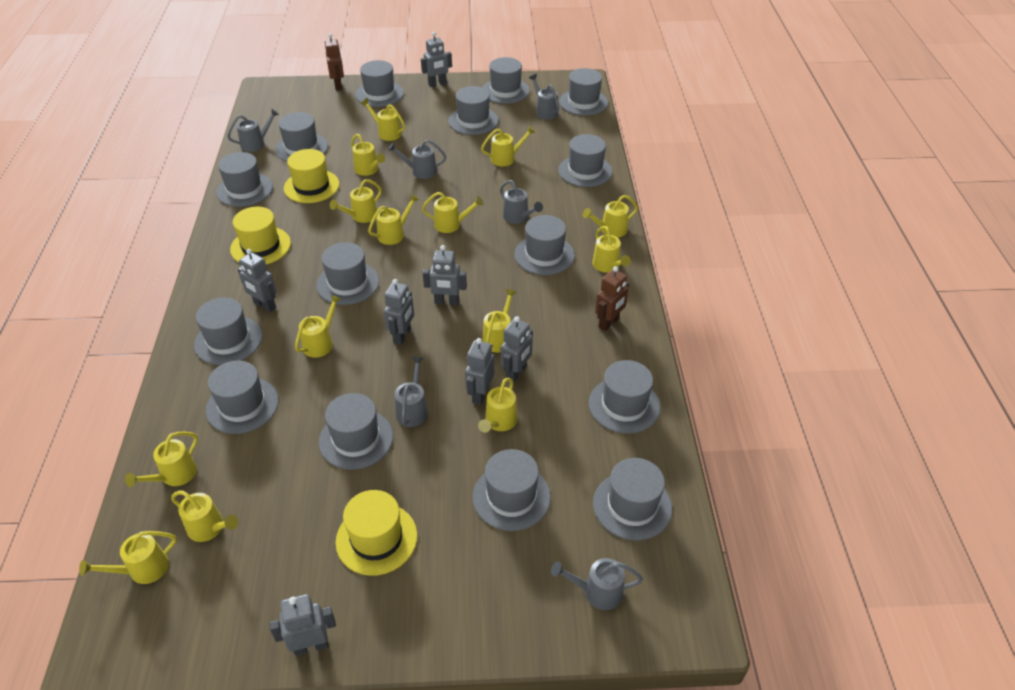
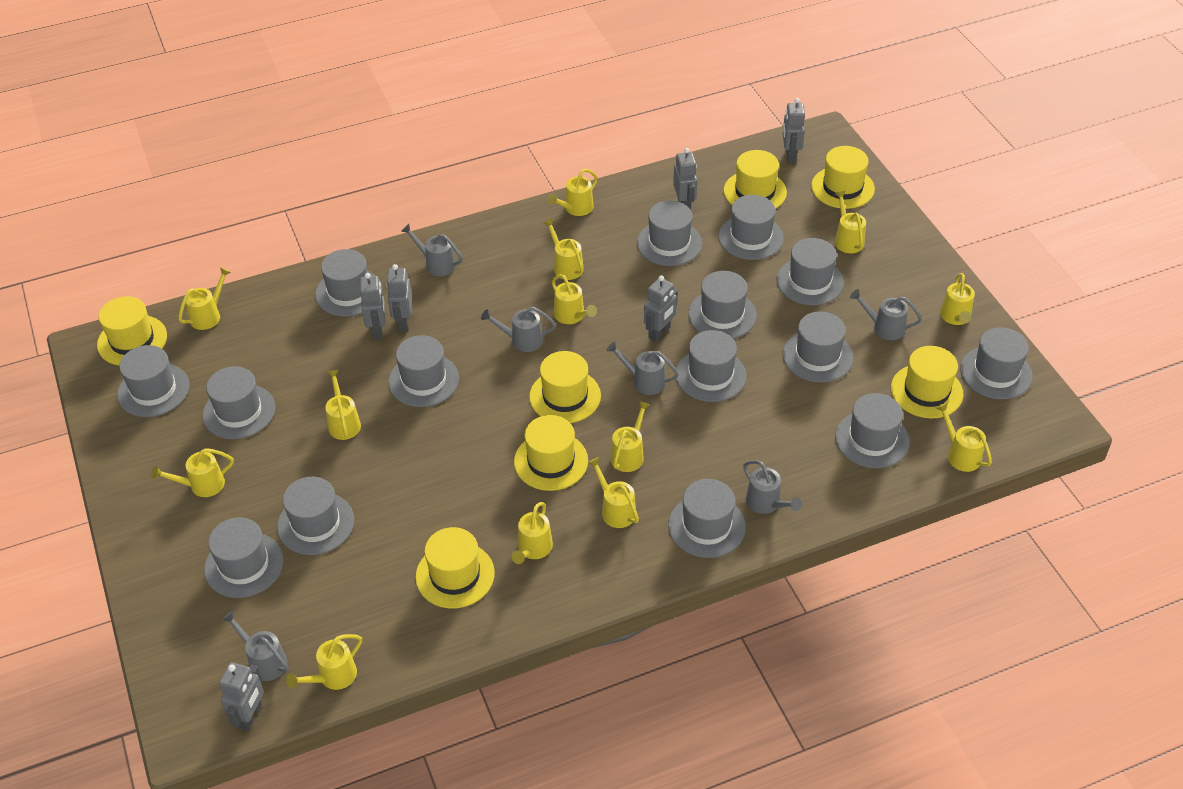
brown robot: 2 -> 0
grey robot: 7 -> 6
yellow hat: 3 -> 7
yellow watering can: 14 -> 13

